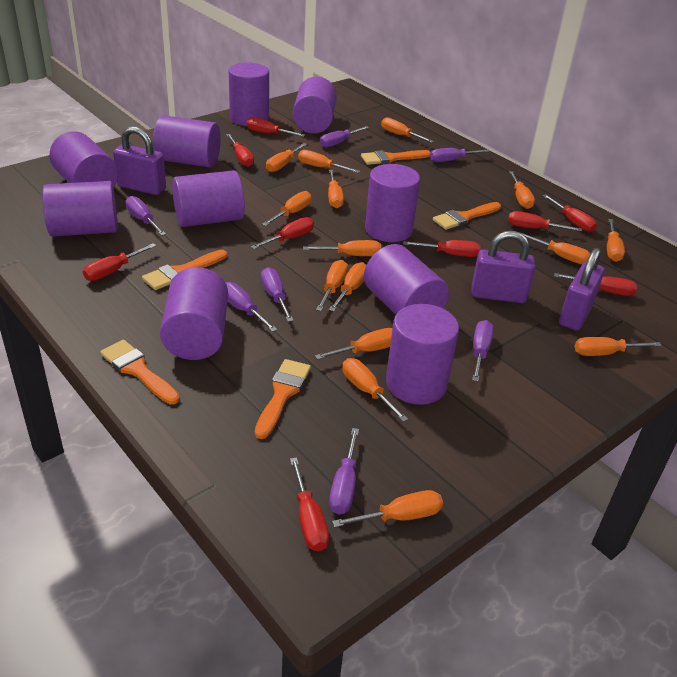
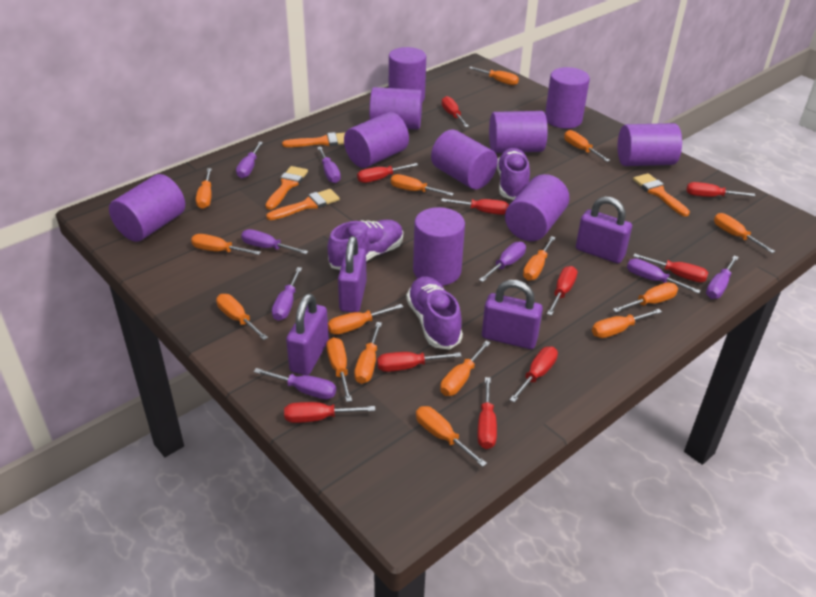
orange brush: 5 -> 4
purple padlock: 3 -> 4
purple screwdriver: 7 -> 8
purple shoe: 0 -> 3
red screwdriver: 9 -> 10

